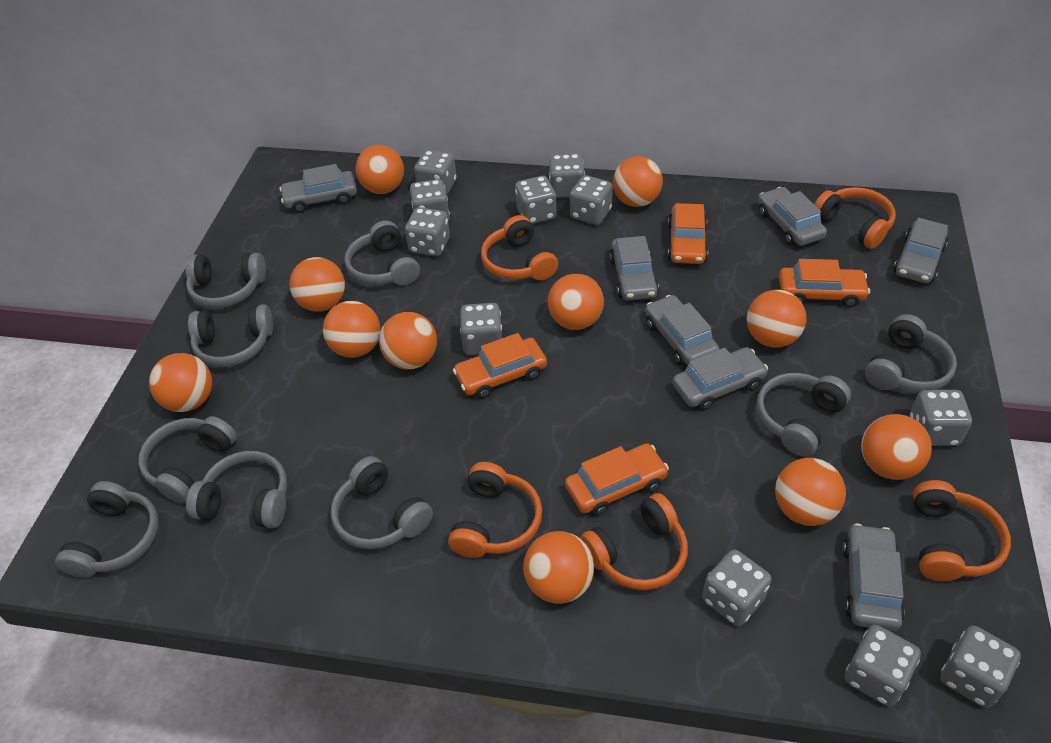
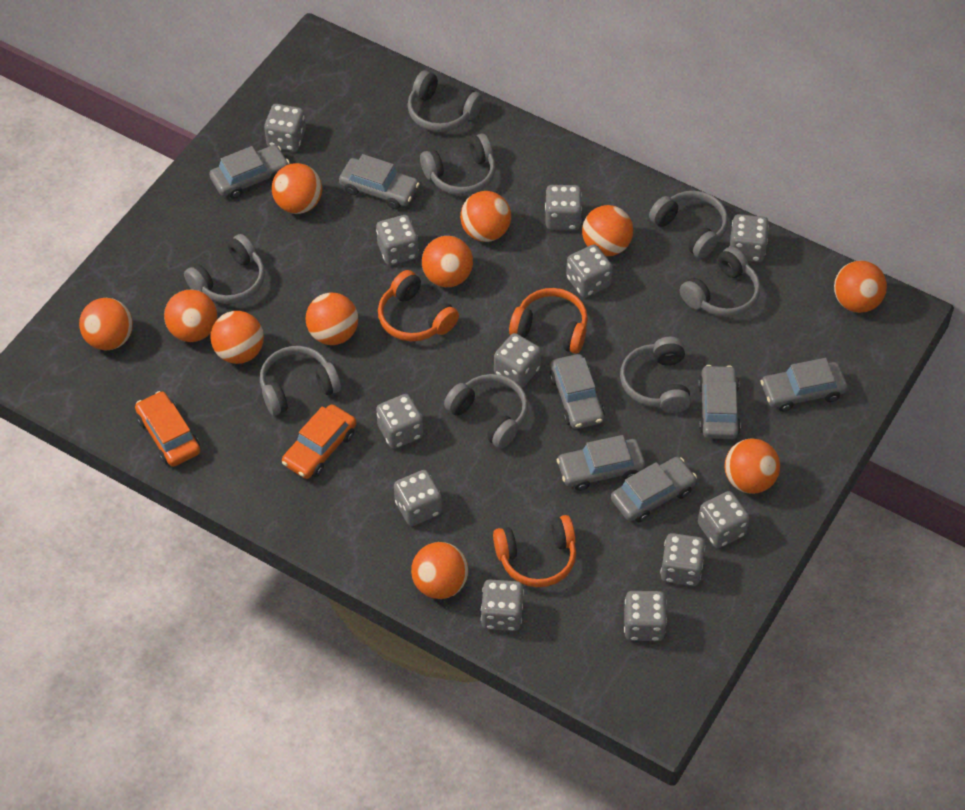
grey dice: 11 -> 12
grey headphones: 9 -> 8
orange car: 4 -> 2
orange headphones: 5 -> 3

